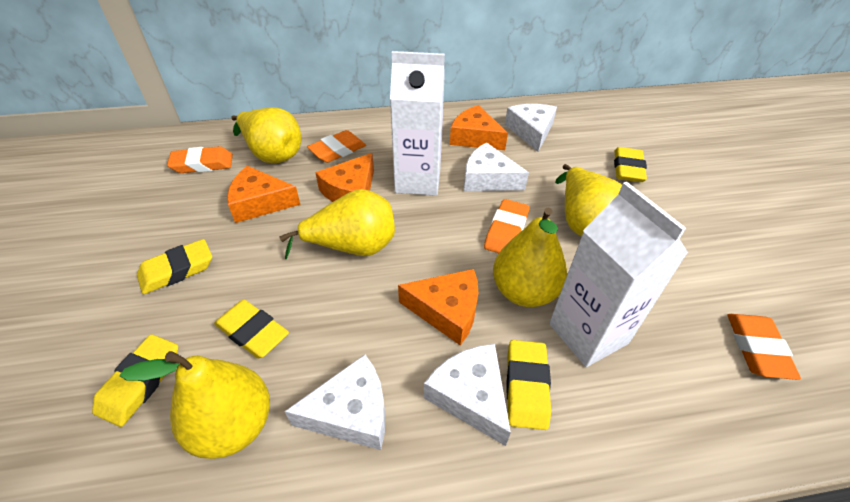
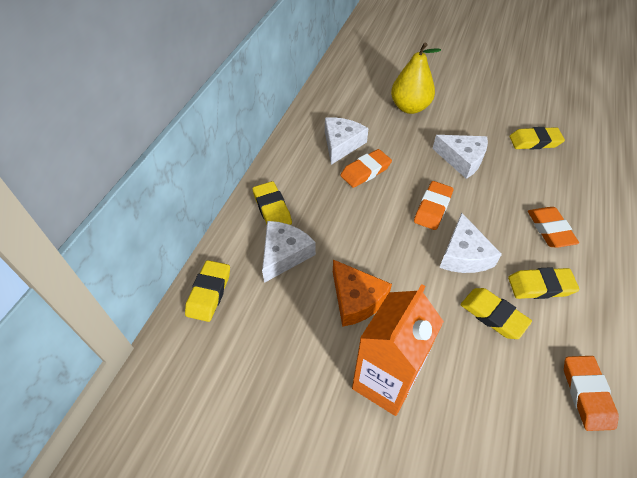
orange carton: 0 -> 1
orange cheese: 4 -> 1
white carton: 2 -> 0
yellow pear: 5 -> 1

